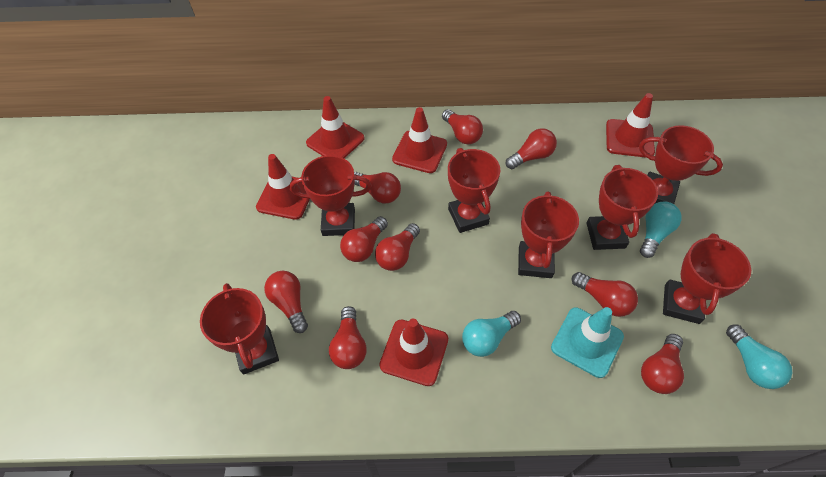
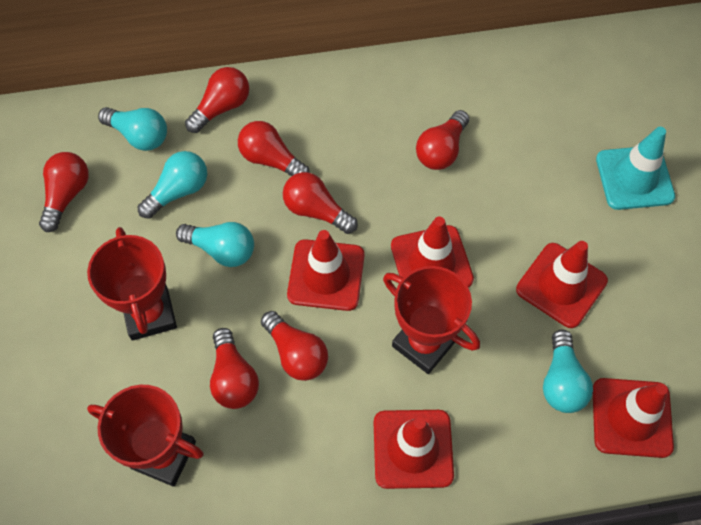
red light bulb: 9 -> 7
red trophy: 7 -> 3
turquoise light bulb: 3 -> 4

